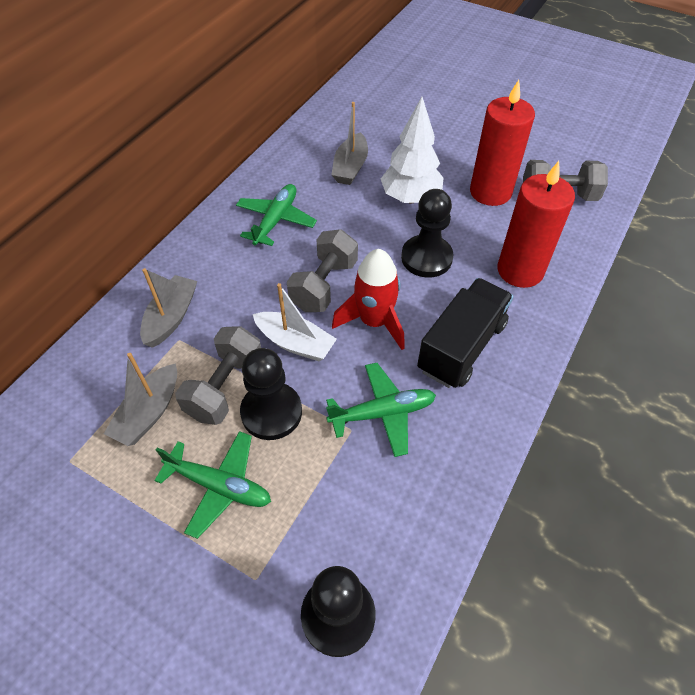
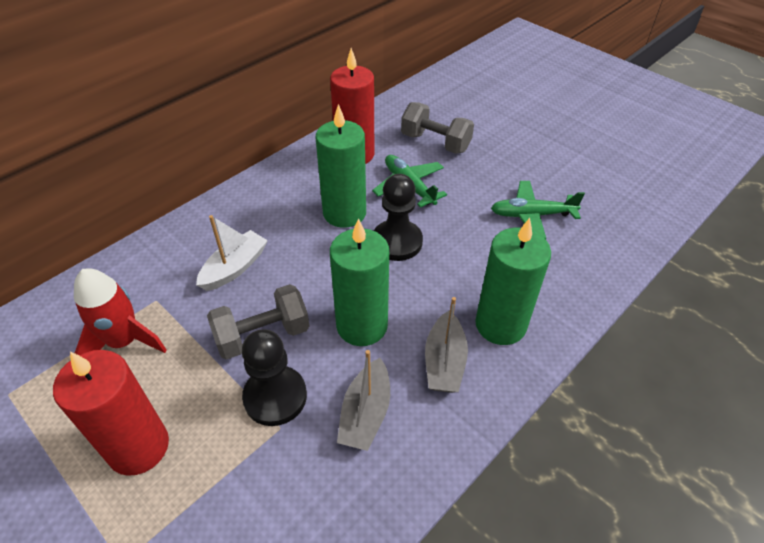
black pawn: 3 -> 2
black truck: 1 -> 0
green candle: 0 -> 3
green plane: 3 -> 2
grey boat: 3 -> 2
grey dumbbell: 3 -> 2
white tree: 1 -> 0

